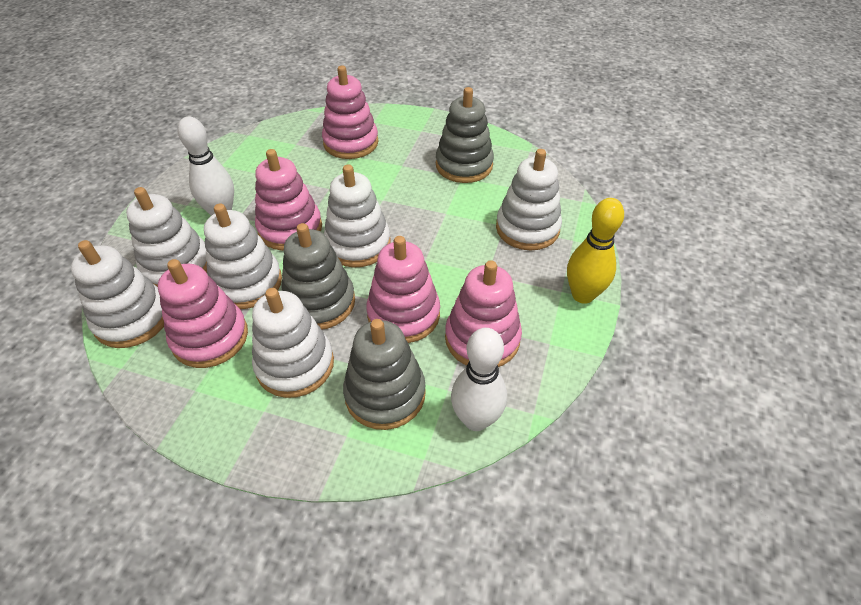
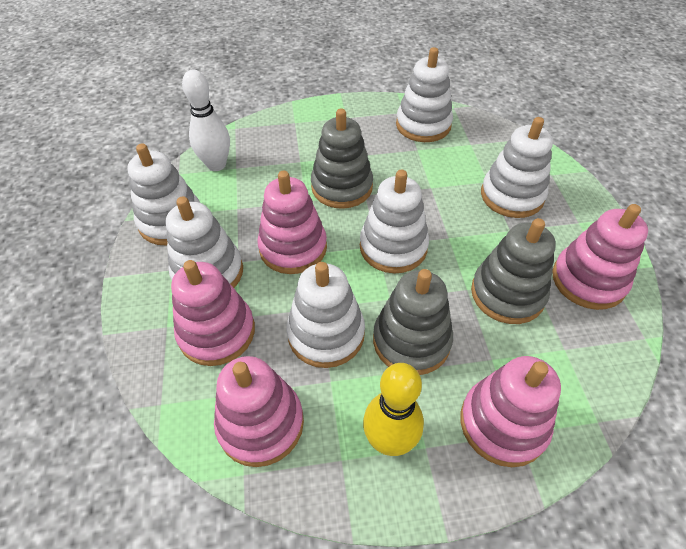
white bowling pin: 2 -> 1

